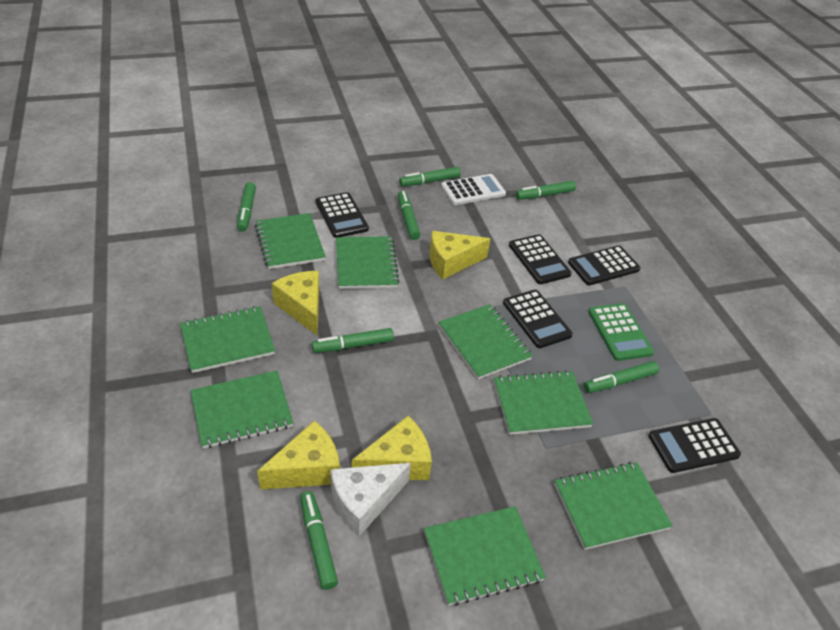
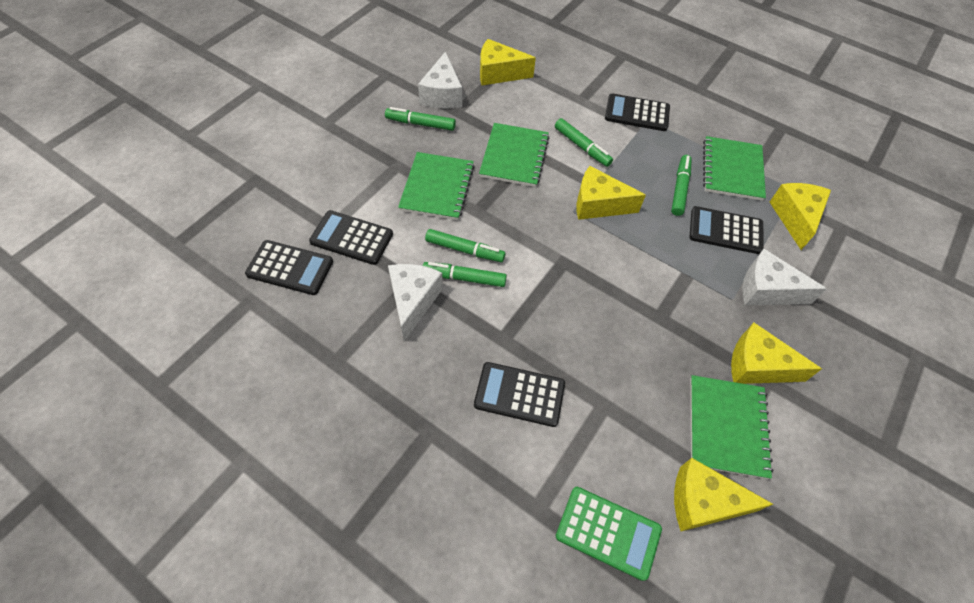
green marker: 7 -> 5
green notebook: 8 -> 4
white calculator: 1 -> 0
white cheese: 1 -> 3
yellow cheese: 4 -> 5

